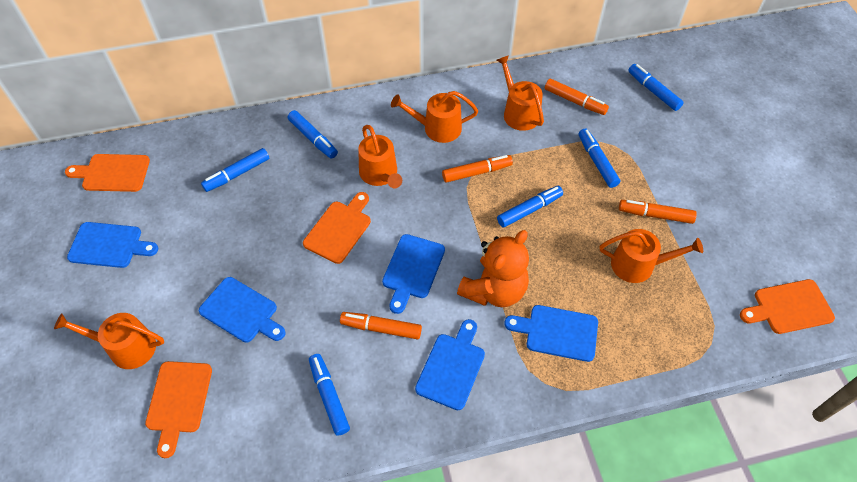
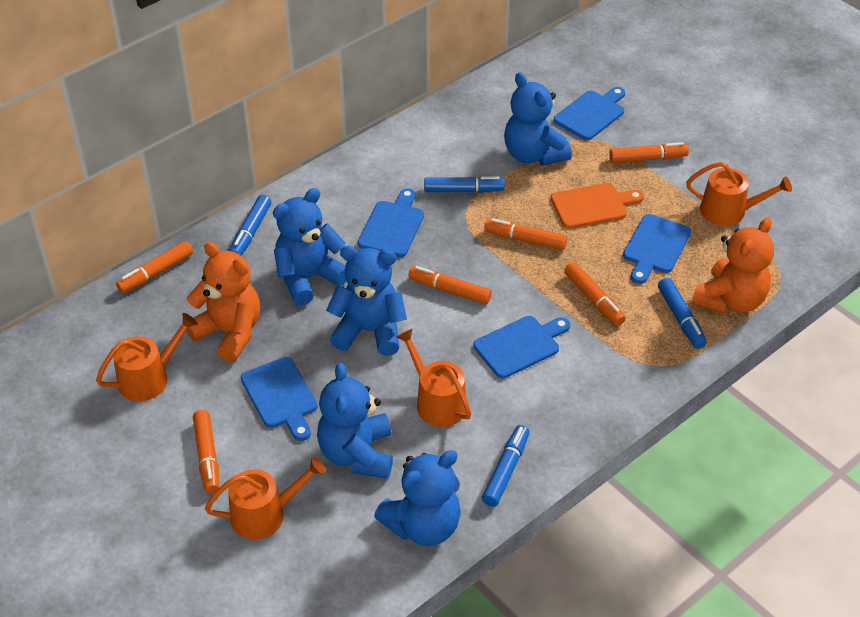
blue marker: 6 -> 4
blue teddy bear: 0 -> 5
orange cutting board: 4 -> 1
orange marker: 4 -> 6
orange teddy bear: 1 -> 2
orange watering can: 5 -> 4

